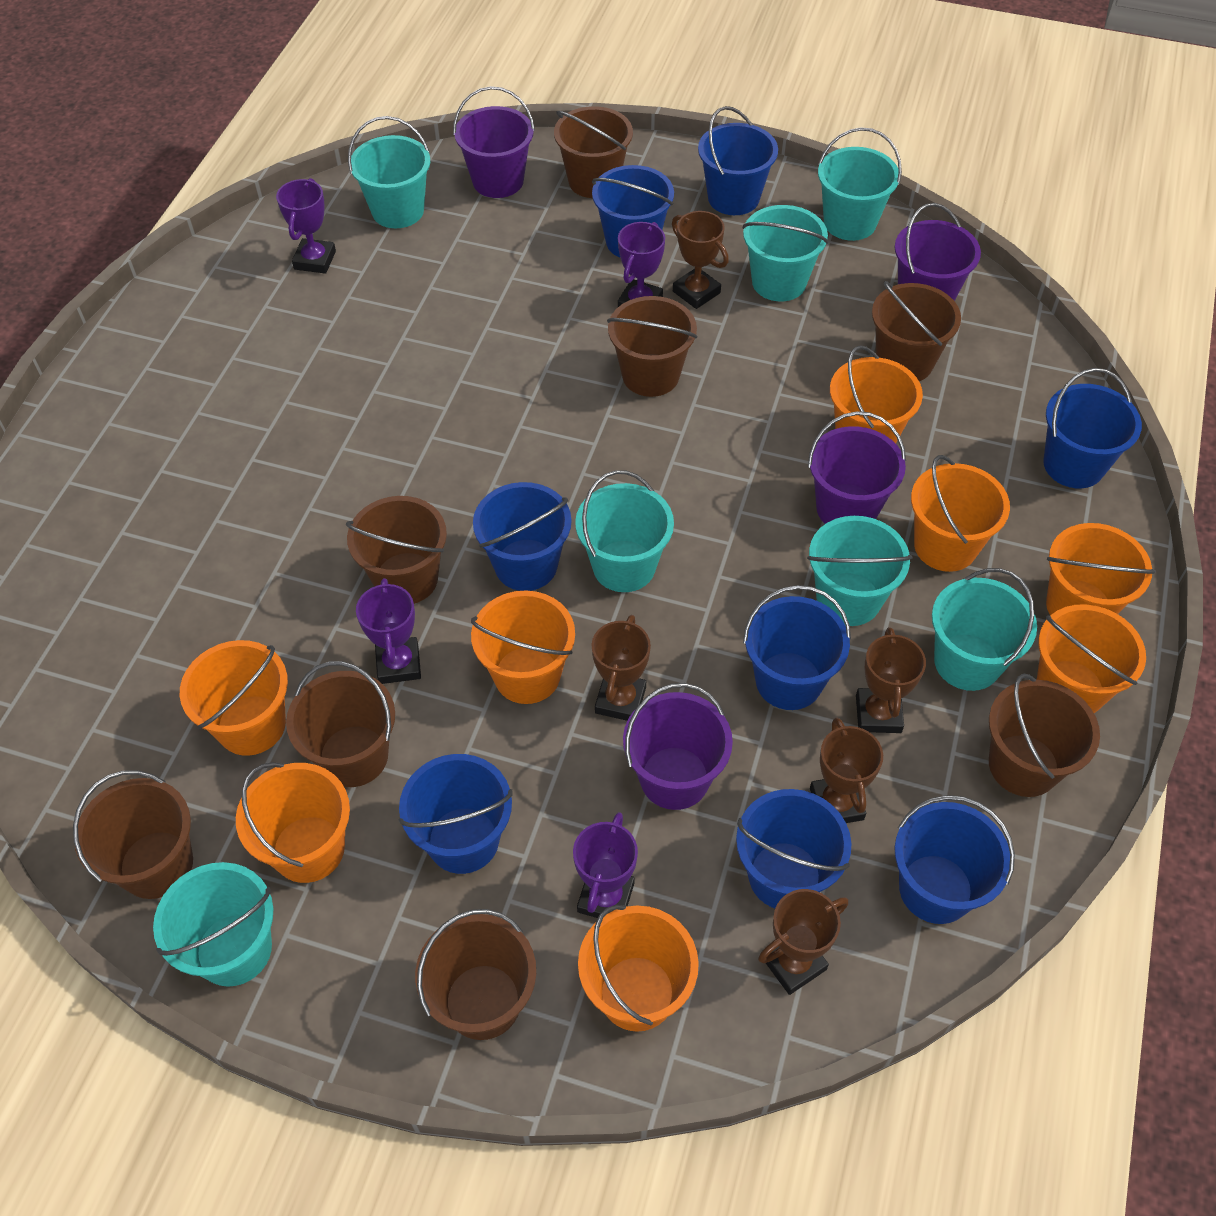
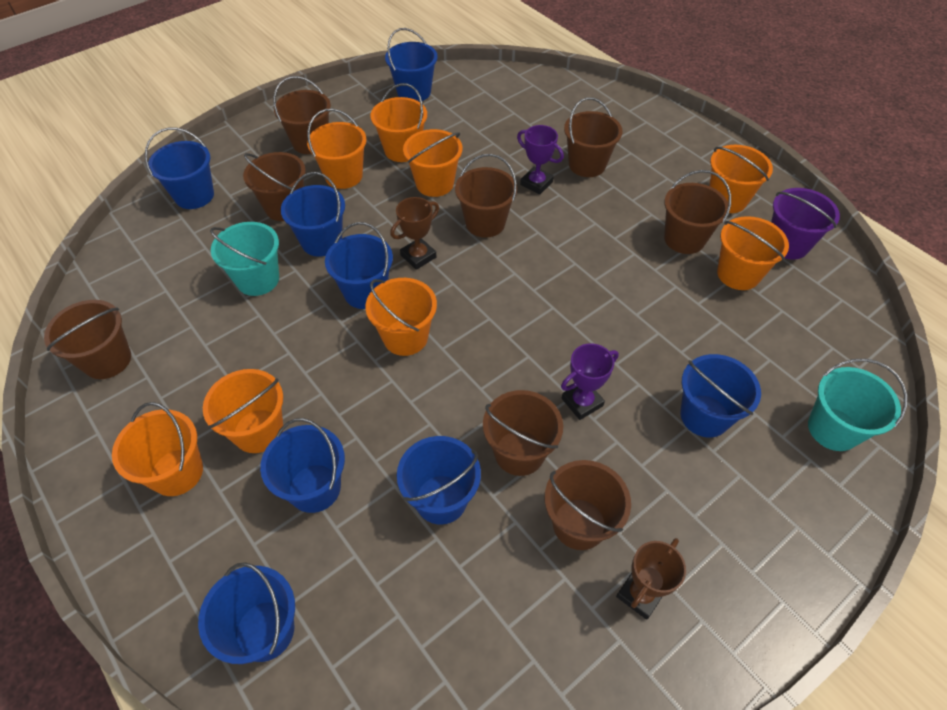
brown trophy: 5 -> 2
purple bucket: 4 -> 1
purple trophy: 4 -> 2
turquoise bucket: 7 -> 2

